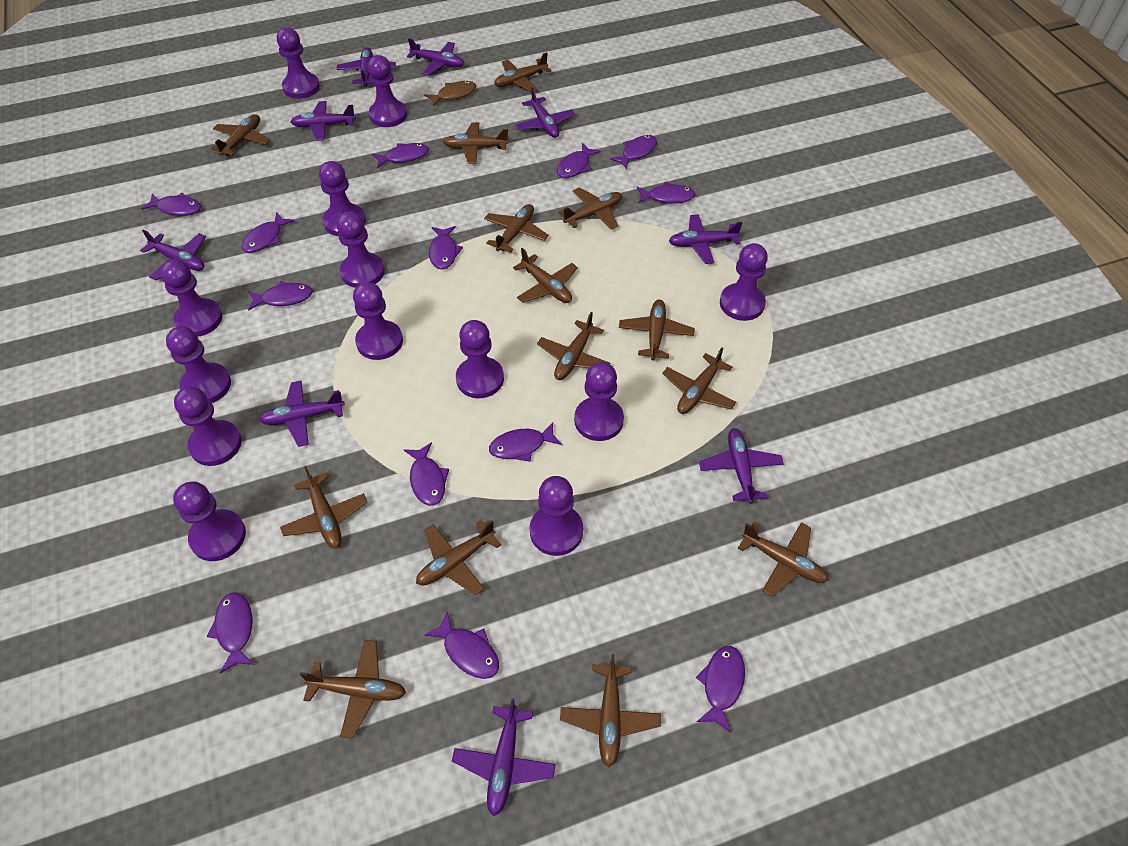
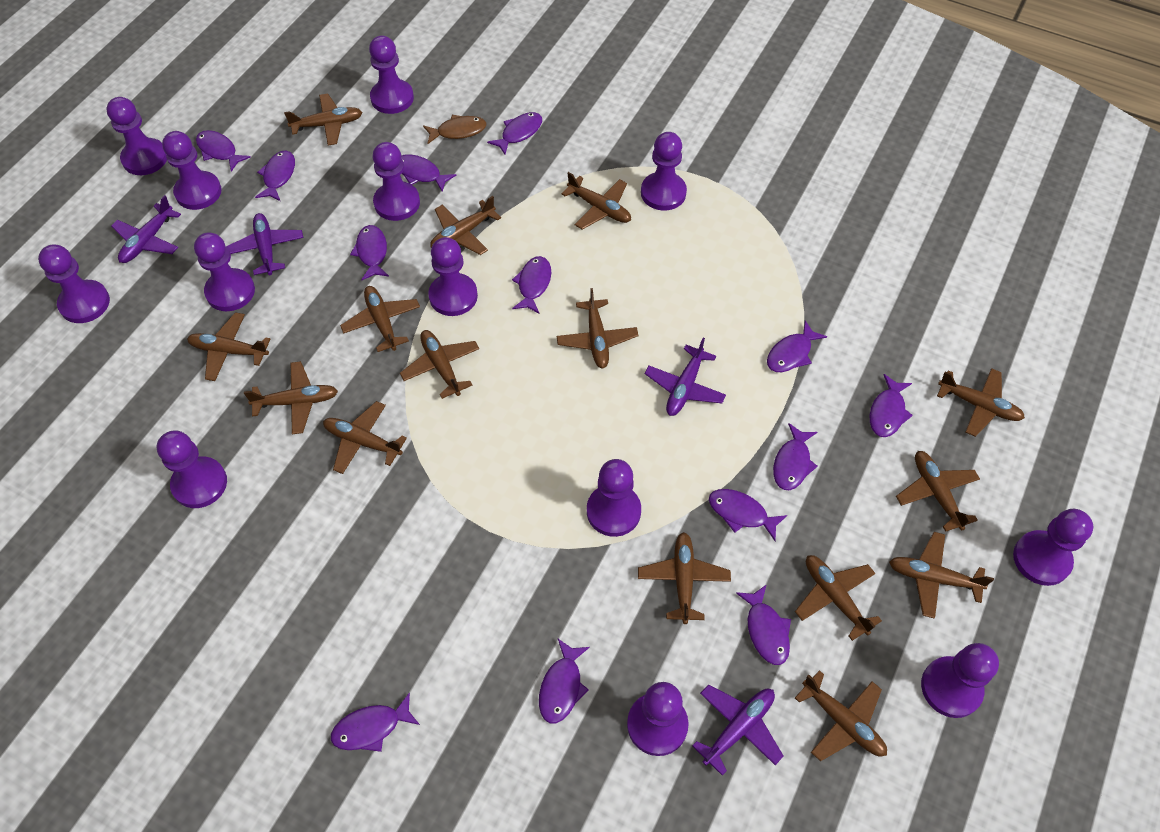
brown plane: 14 -> 15
purple plane: 9 -> 4

